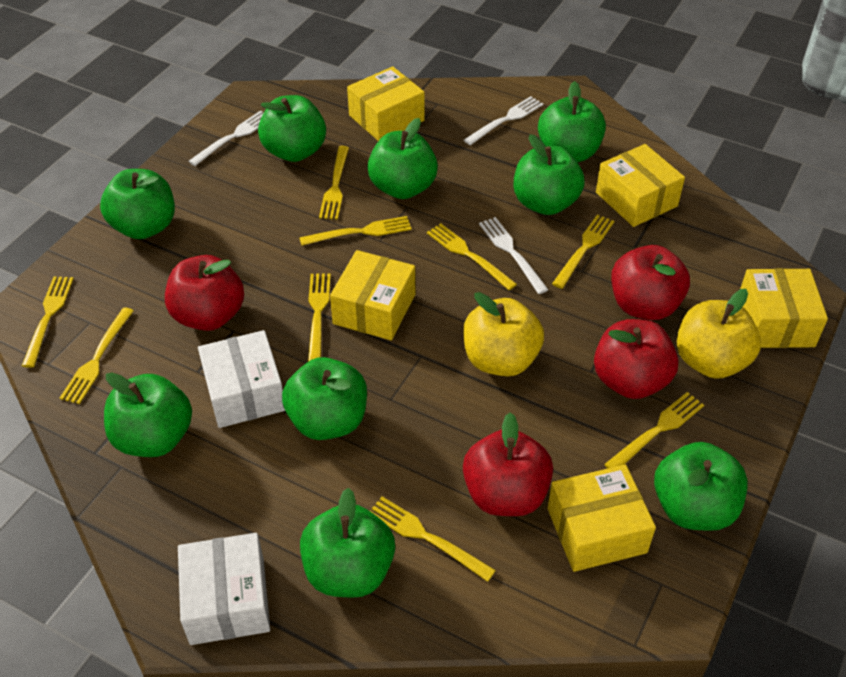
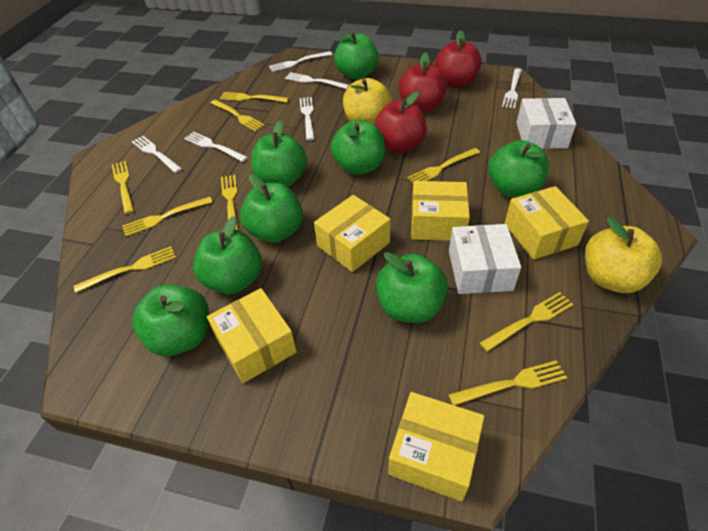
green apple: 9 -> 8
red apple: 4 -> 3
white fork: 3 -> 6

